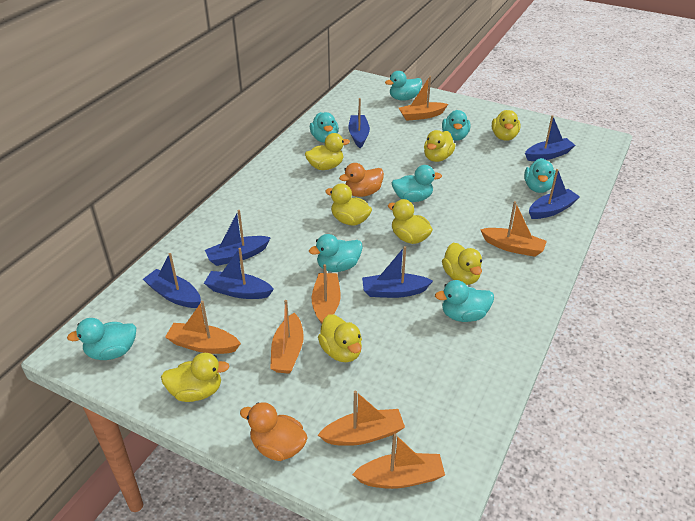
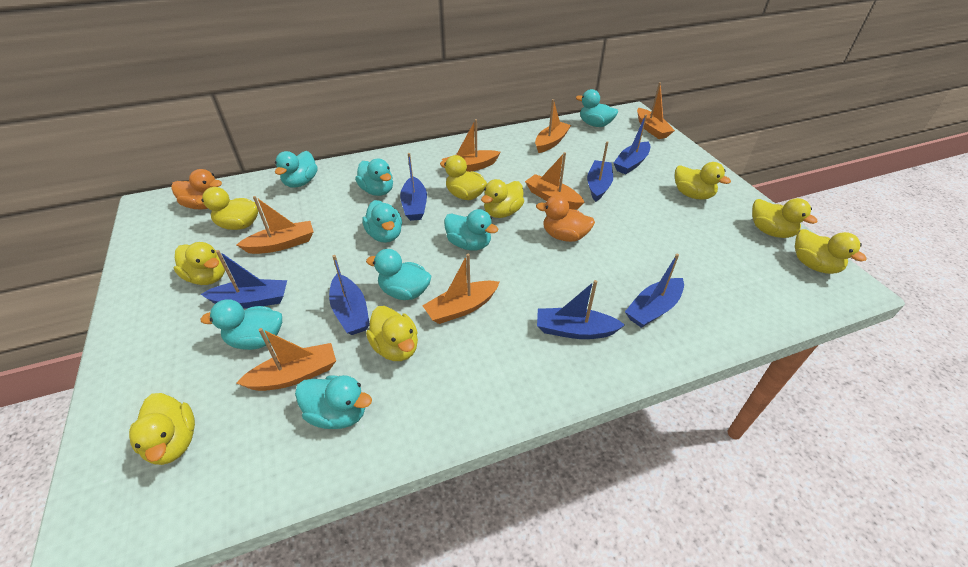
yellow duck: 8 -> 9

